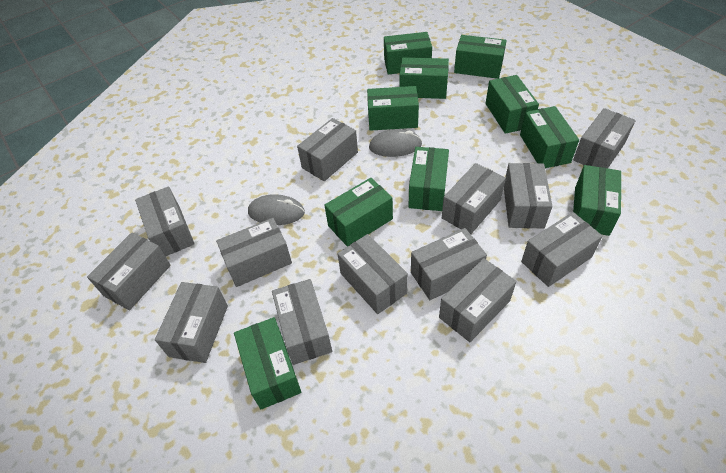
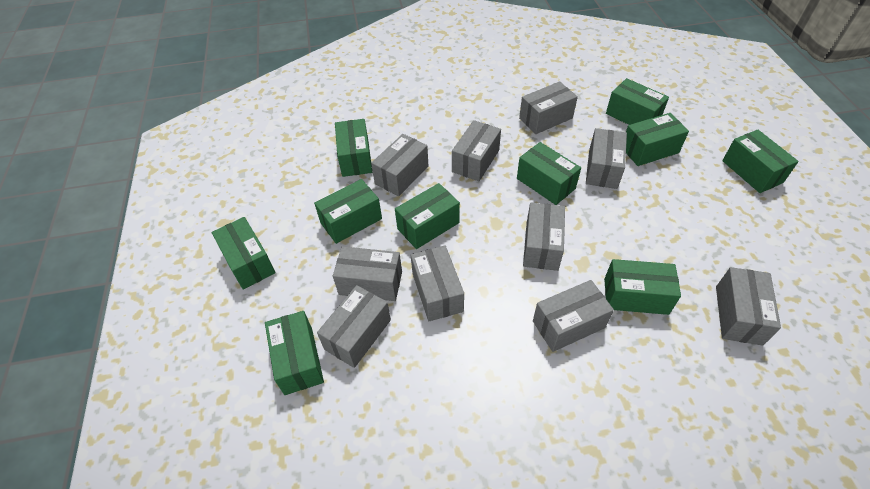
grey box: 13 -> 10
grey mouse: 2 -> 0

